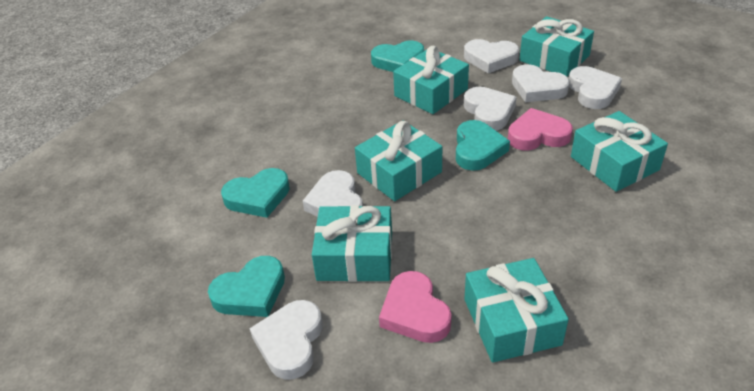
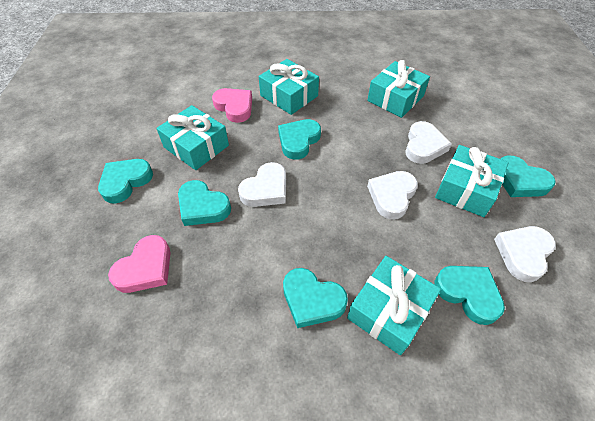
turquoise gift: 6 -> 5
turquoise heart: 4 -> 6
white heart: 6 -> 4

